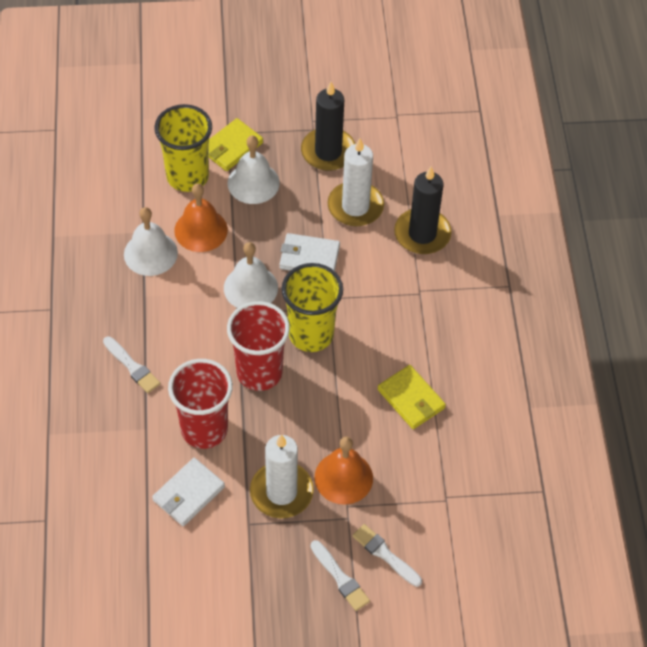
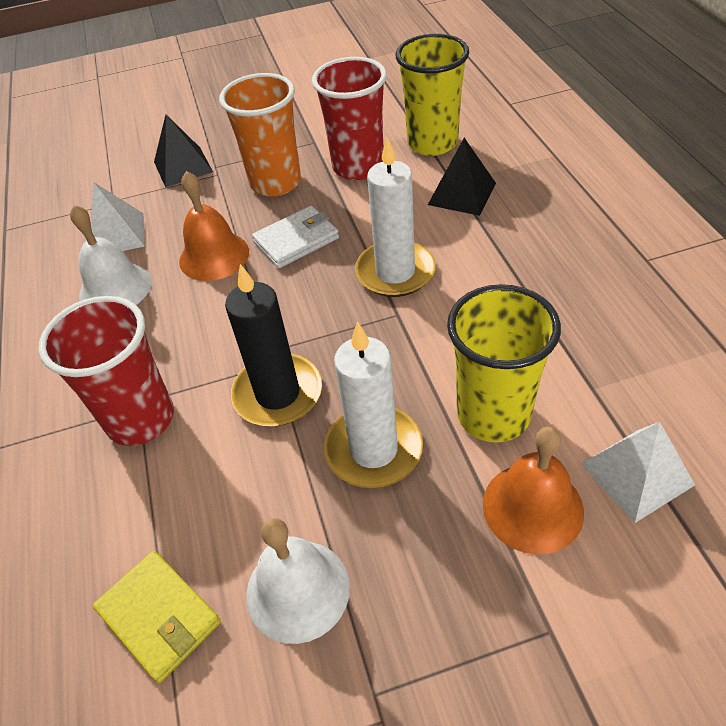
black candle: 2 -> 1
black pyramid: 0 -> 2
orange cup: 0 -> 1
white bell: 3 -> 2
white brush: 3 -> 0
white pyramid: 0 -> 2
white wallet: 2 -> 1
yellow wallet: 2 -> 1

